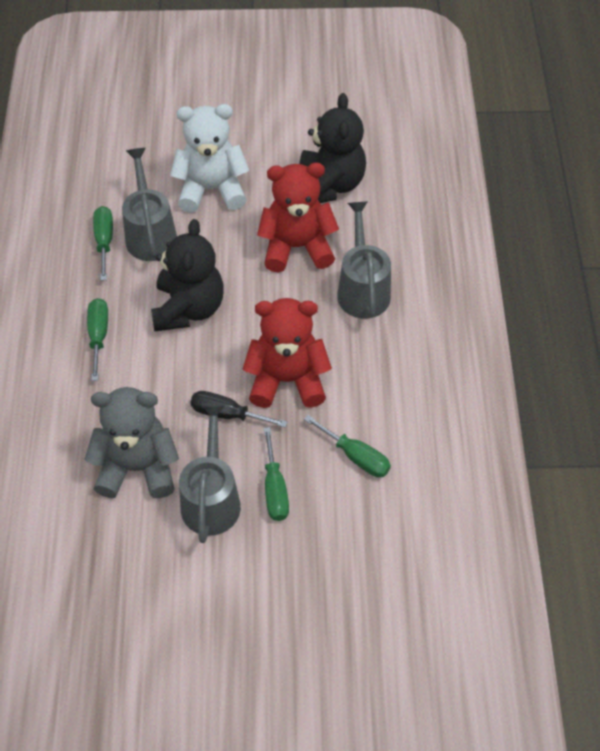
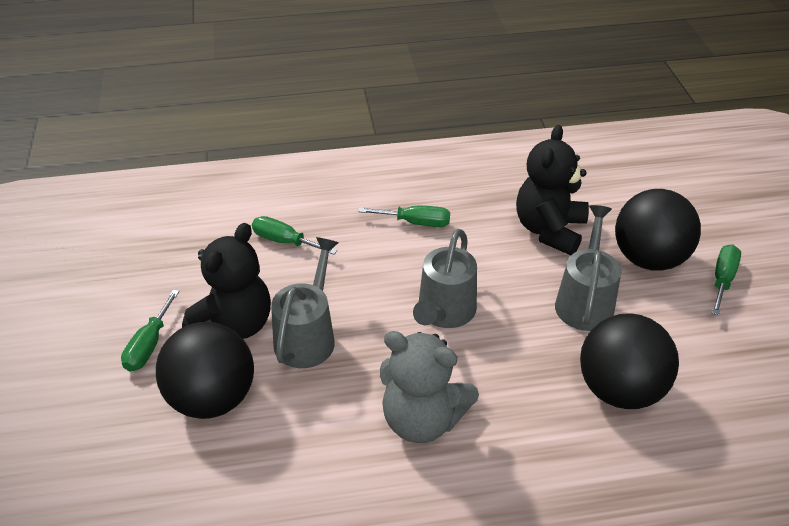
black ball: 0 -> 3
black screwdriver: 1 -> 0
red teddy bear: 2 -> 0
white teddy bear: 1 -> 0

